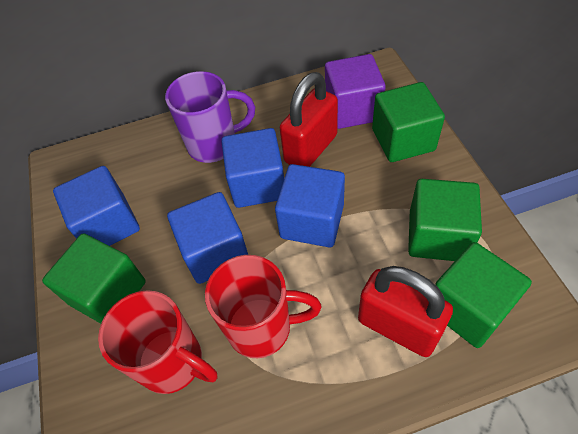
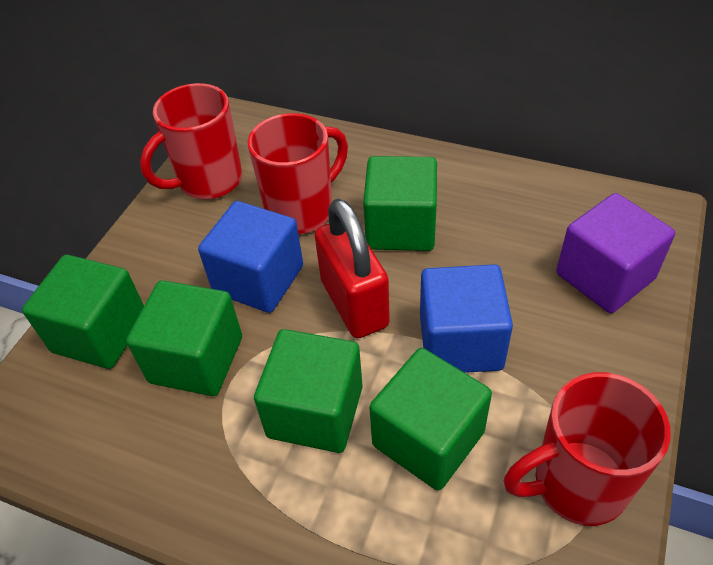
blue cube: 4 -> 2
green cube: 4 -> 5
purple mug: 1 -> 0
red mug: 2 -> 3
red padlock: 2 -> 1

